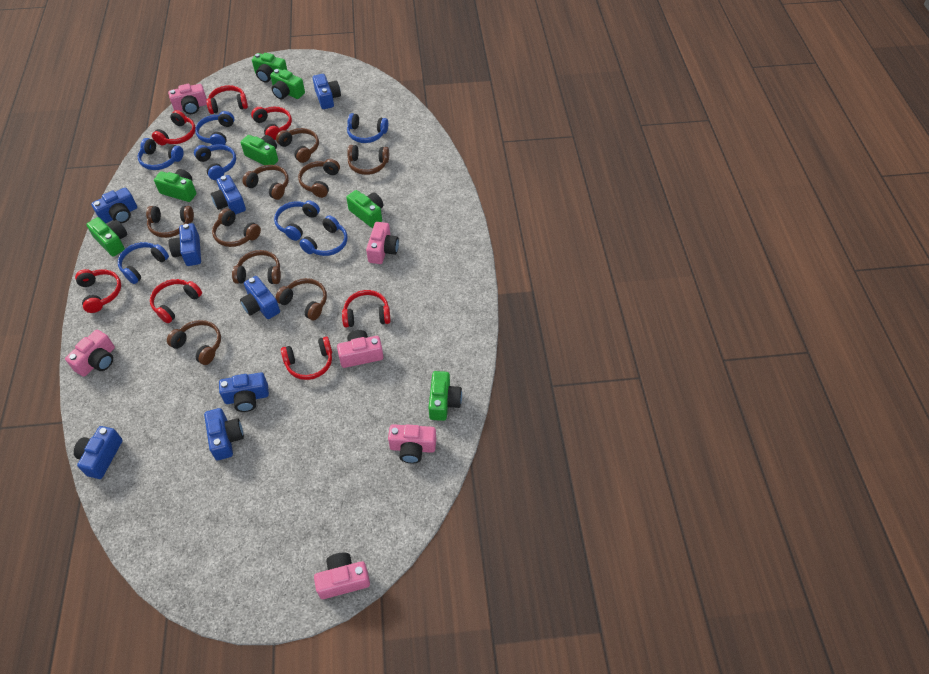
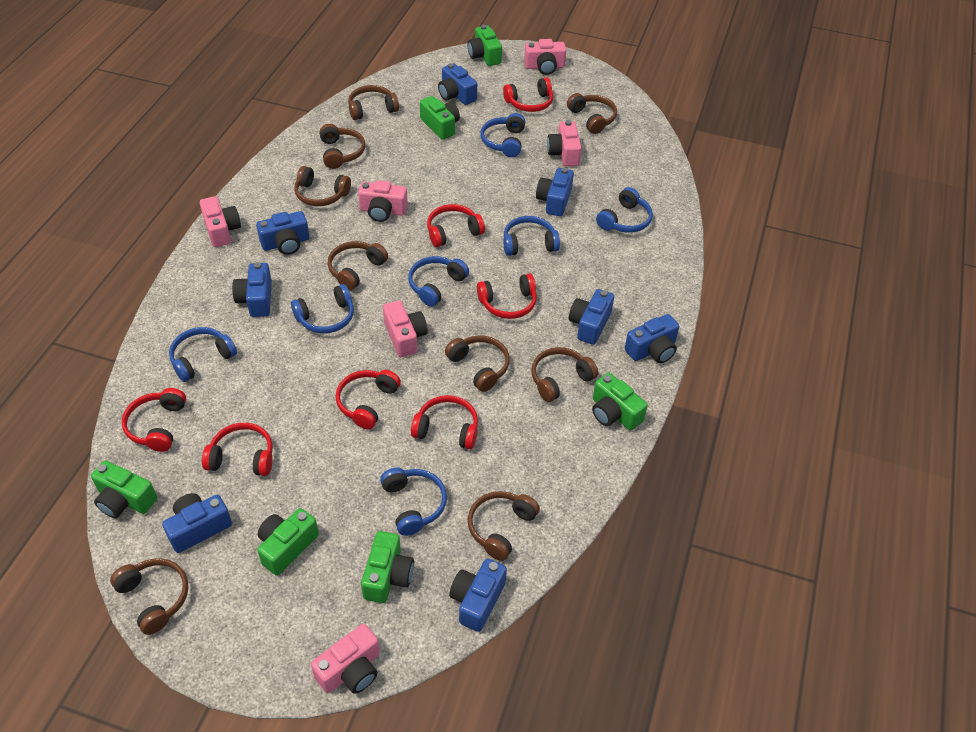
green camera: 7 -> 6

